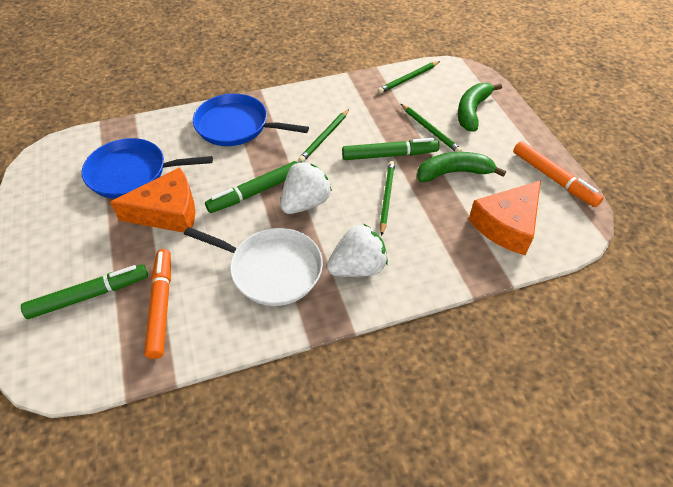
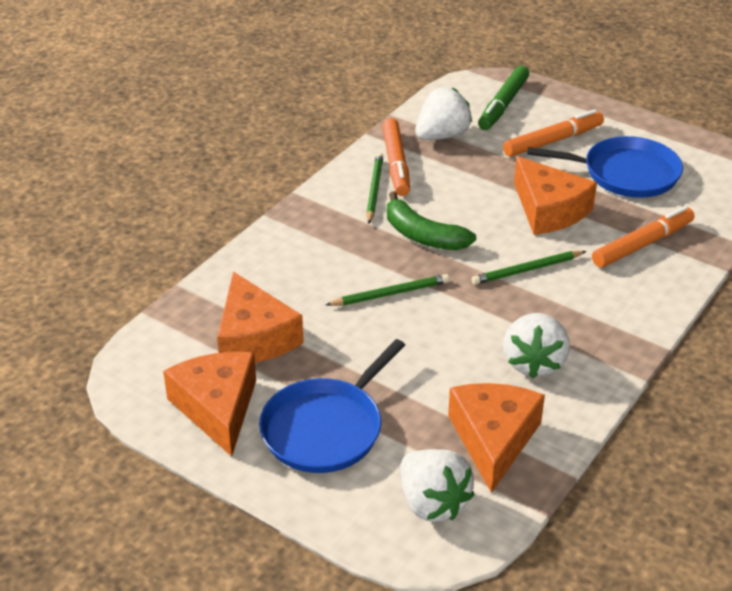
green banana: 2 -> 1
green marker: 3 -> 1
green pencil: 4 -> 3
orange cheese: 2 -> 4
orange marker: 2 -> 3
white pan: 1 -> 0
white strawberry: 2 -> 3

